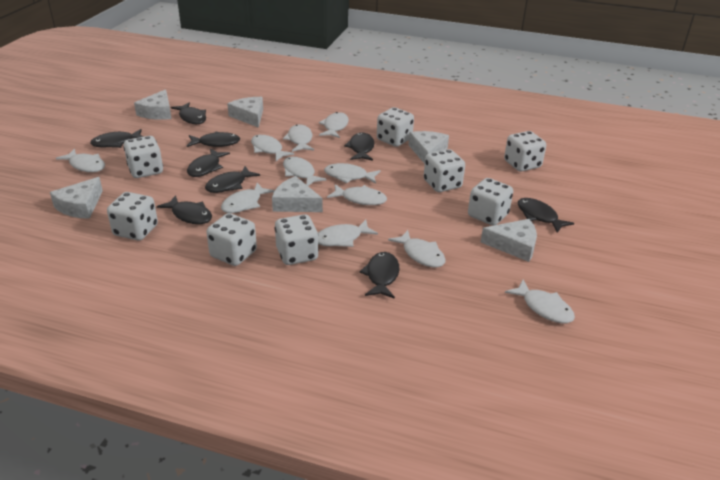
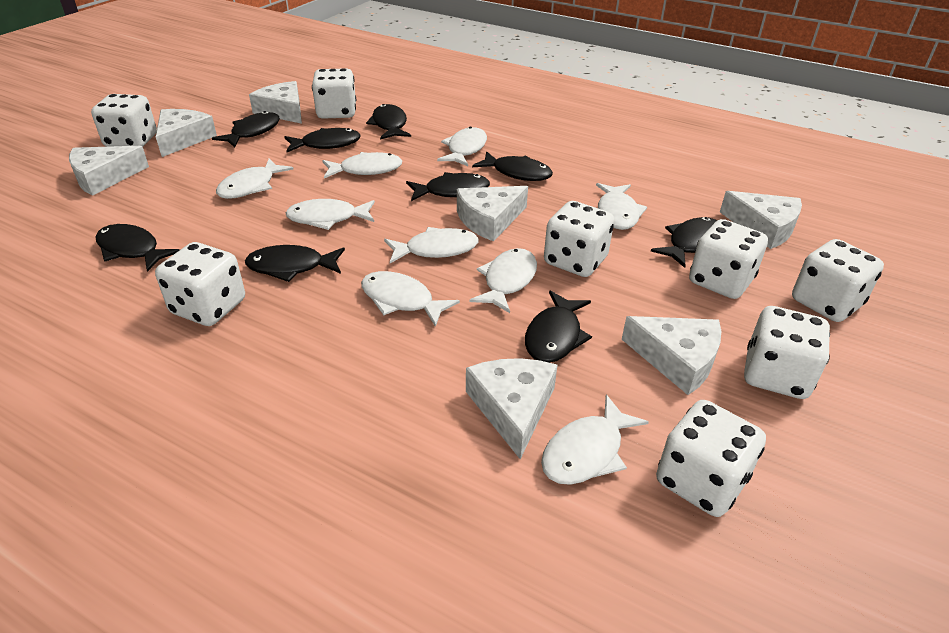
white cheese: 6 -> 7
white fish: 11 -> 9

